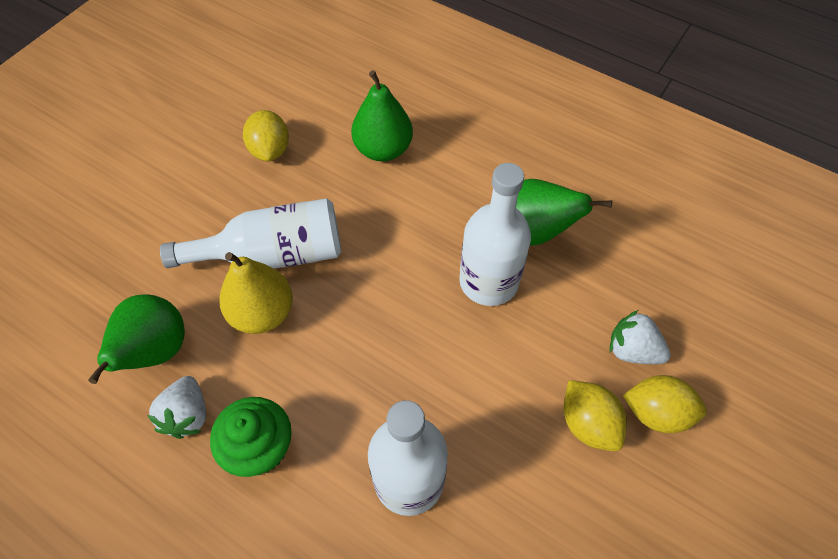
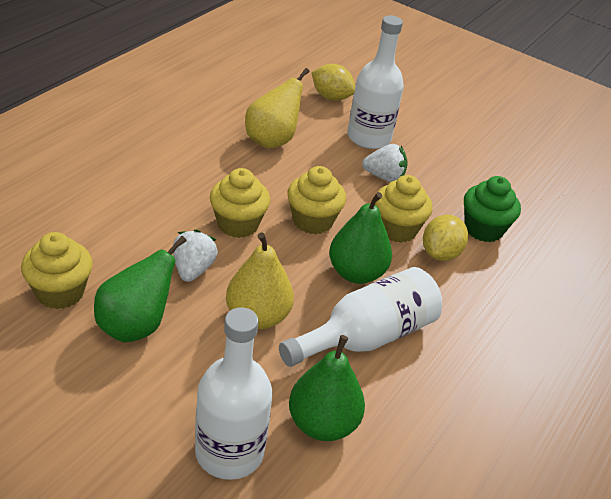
yellow cupcake: 0 -> 4
yellow lemon: 3 -> 2
yellow pear: 1 -> 2

